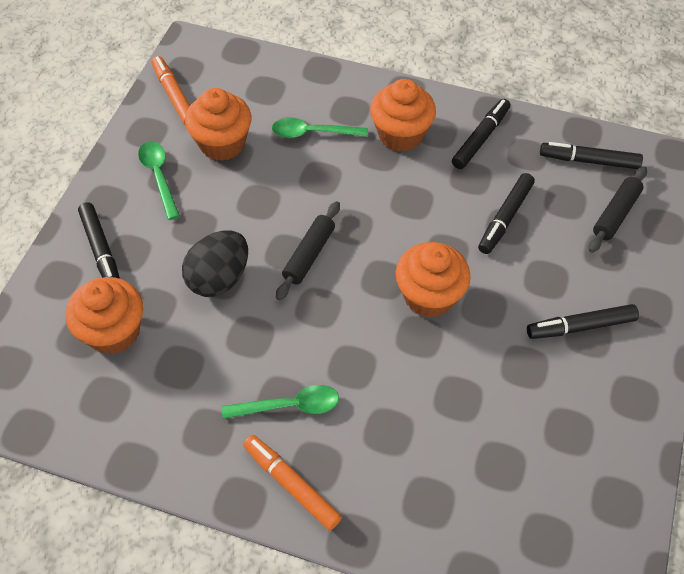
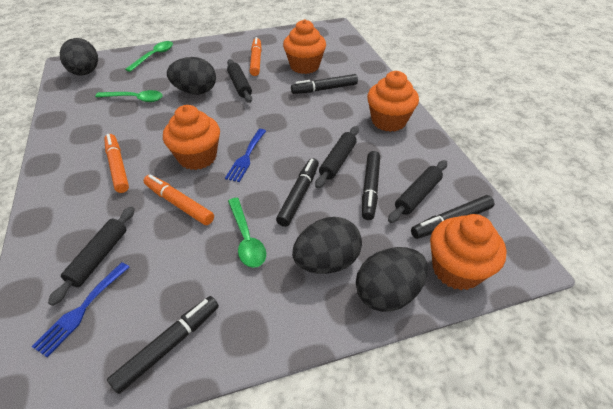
black egg: 1 -> 4
black rolling pin: 2 -> 4
blue fork: 0 -> 2
orange marker: 2 -> 3

